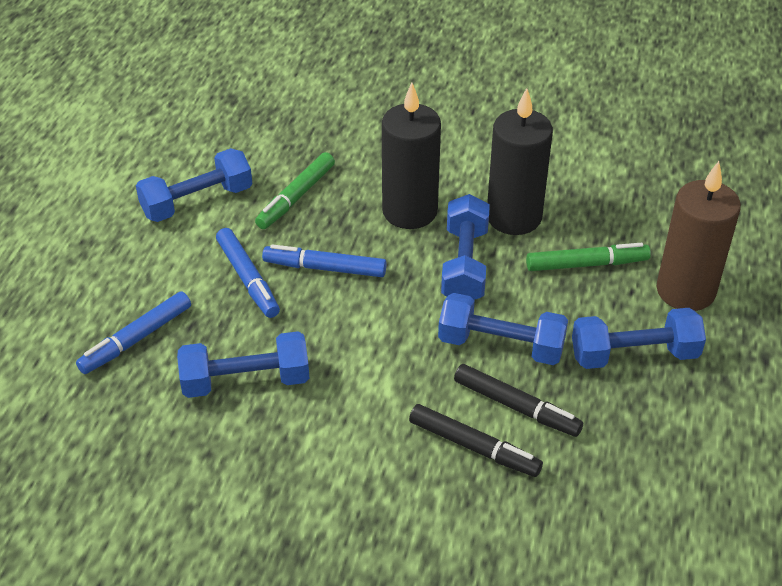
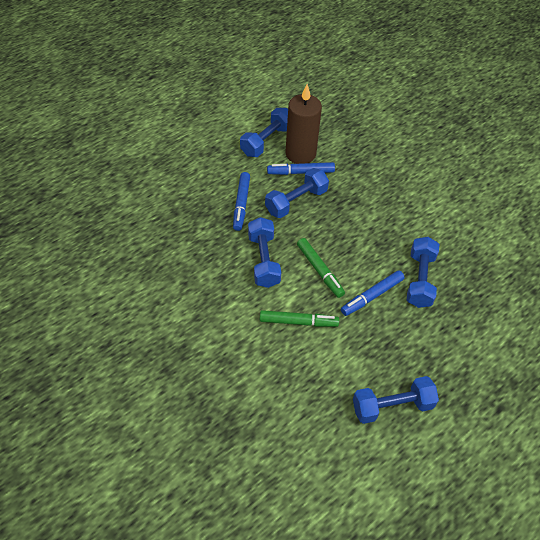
black candle: 2 -> 0
black marker: 2 -> 0

